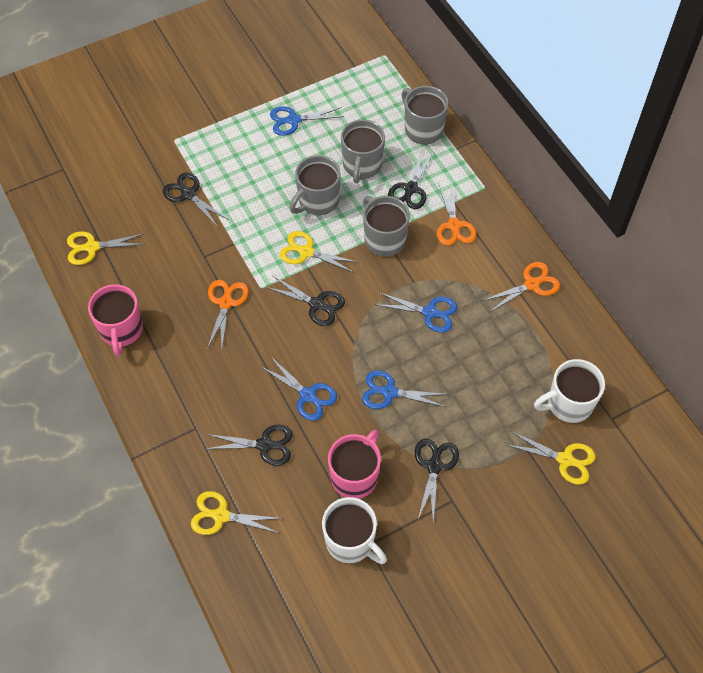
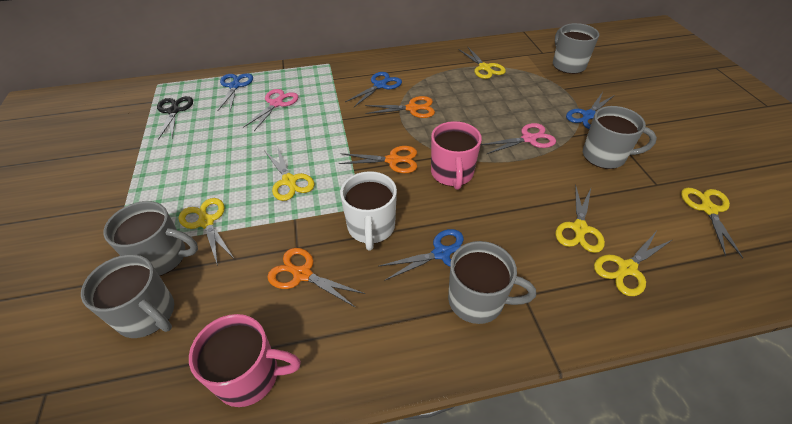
black scissors: 5 -> 1
grey mug: 4 -> 5
pink scissors: 0 -> 2
white mug: 2 -> 1
yellow scissors: 4 -> 6

